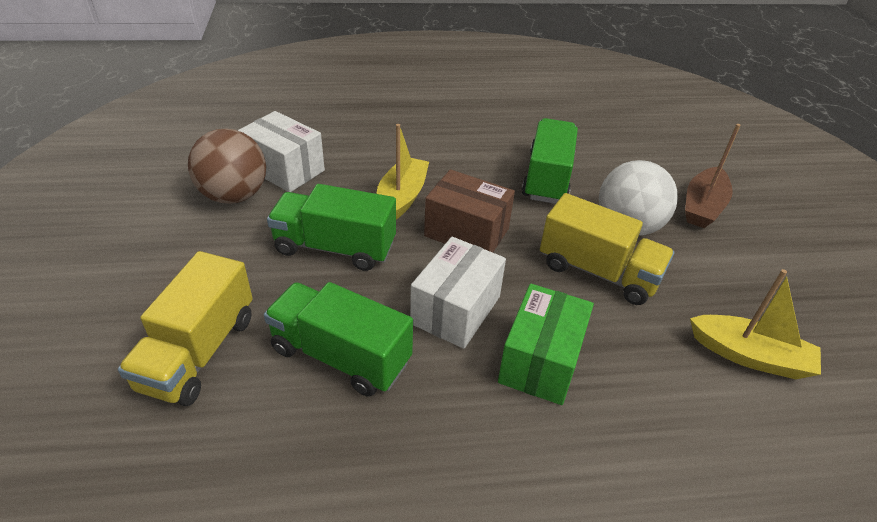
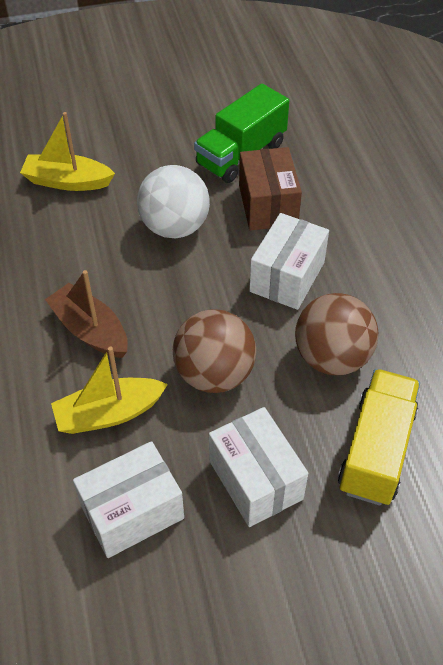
brown ball: 1 -> 2
green box: 1 -> 0
green truck: 3 -> 1
white box: 2 -> 3
yellow truck: 2 -> 1

